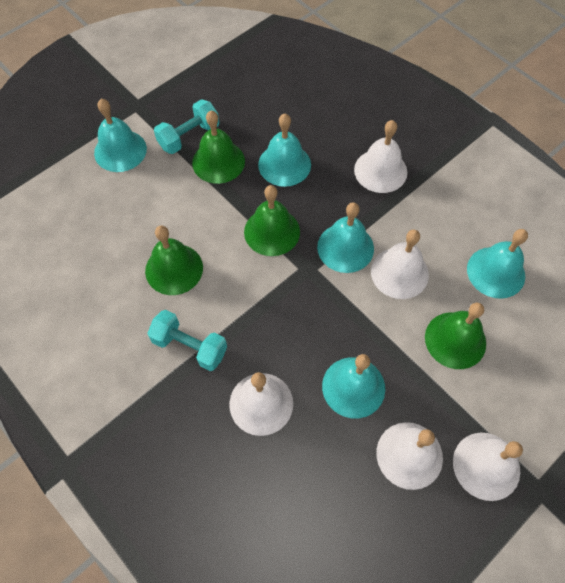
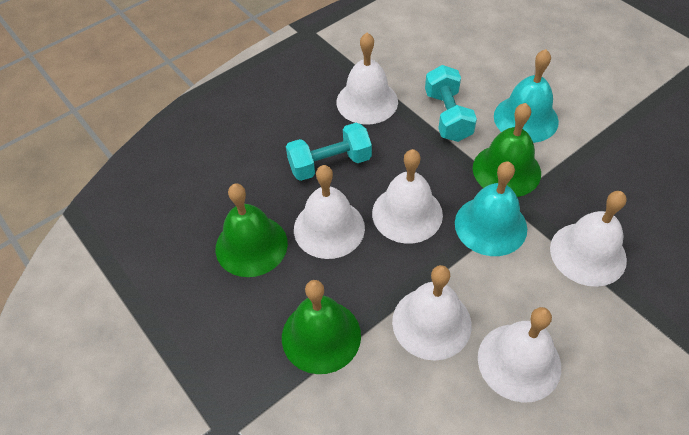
green bell: 4 -> 3
turquoise bell: 5 -> 2
white bell: 5 -> 6

